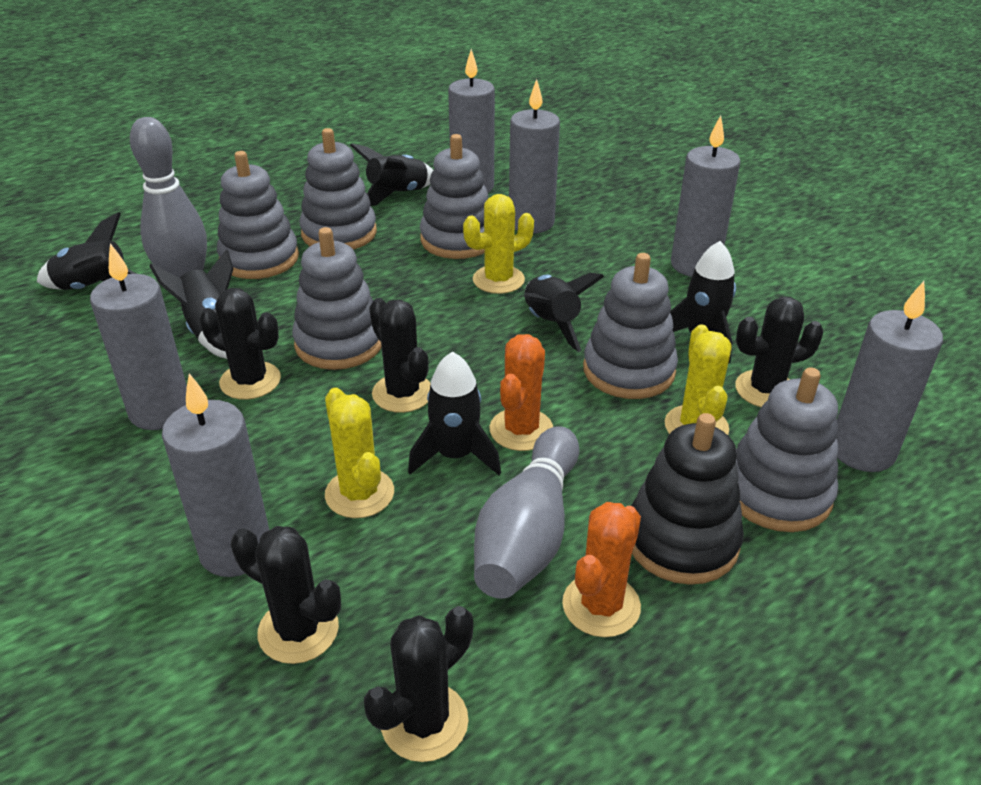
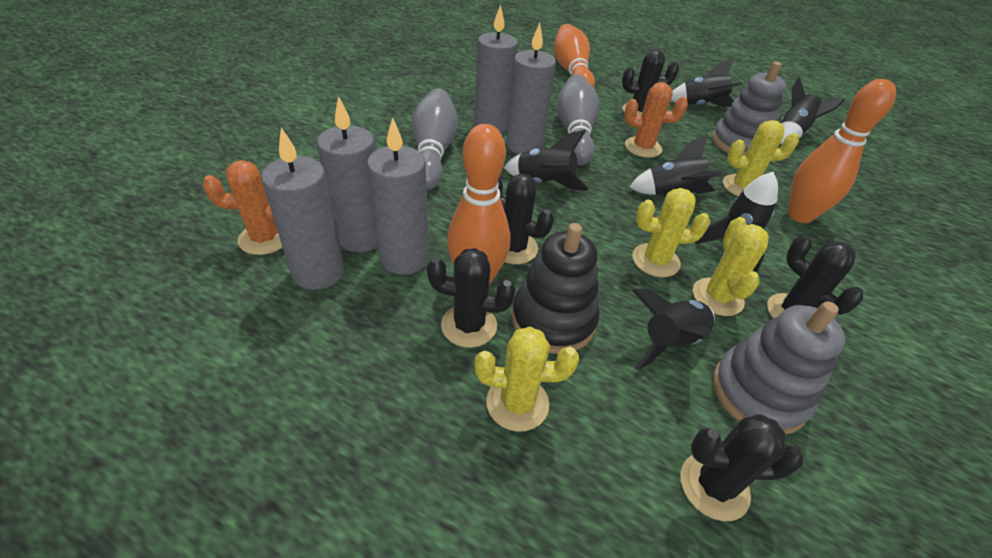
grey candle: 6 -> 5
grey stacking toy: 6 -> 2
orange bowling pin: 0 -> 3
yellow cactus: 3 -> 4

